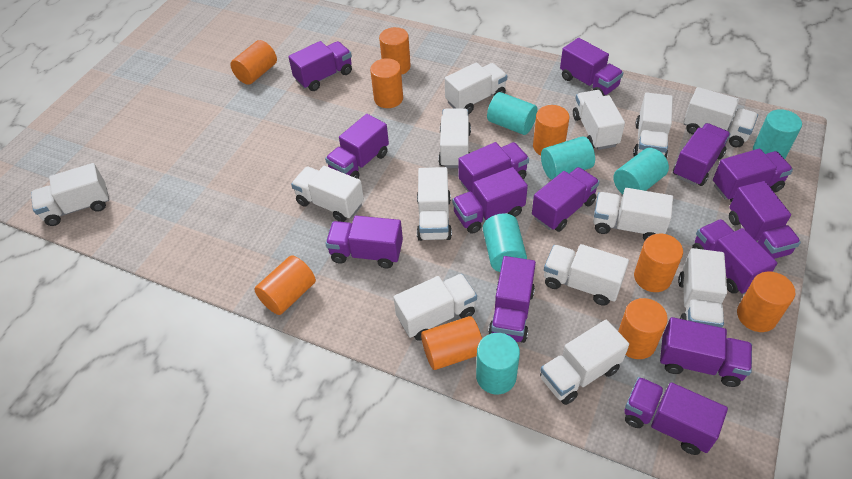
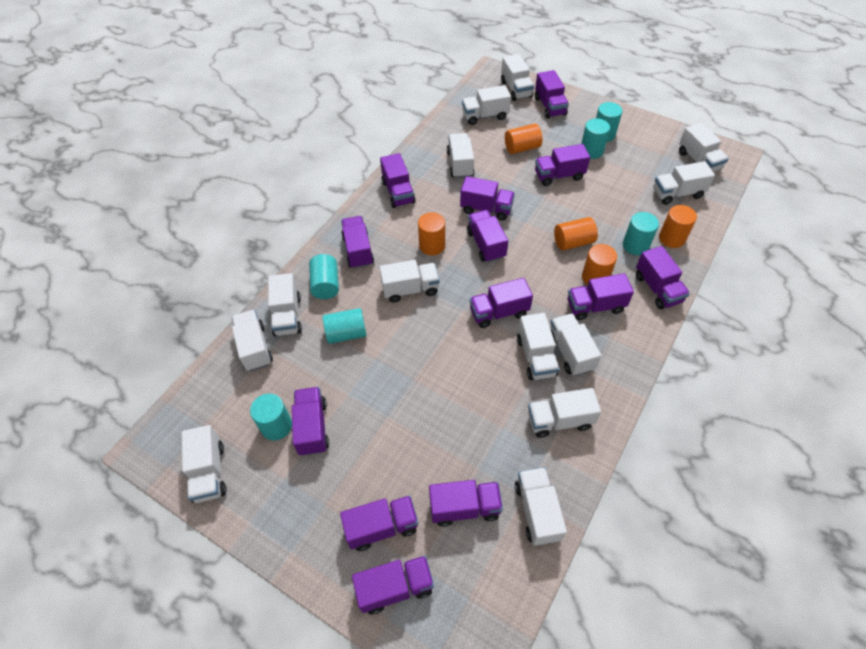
orange cylinder: 9 -> 5
purple truck: 14 -> 13

